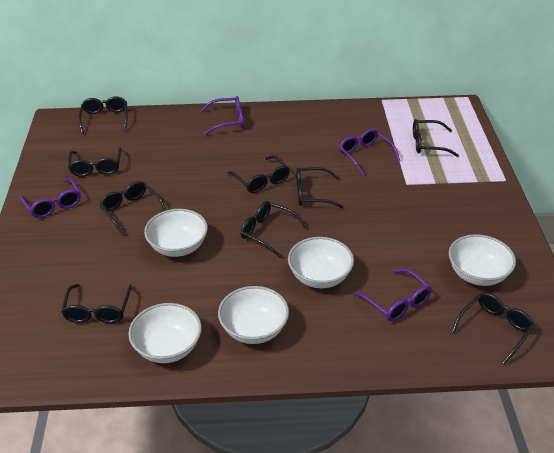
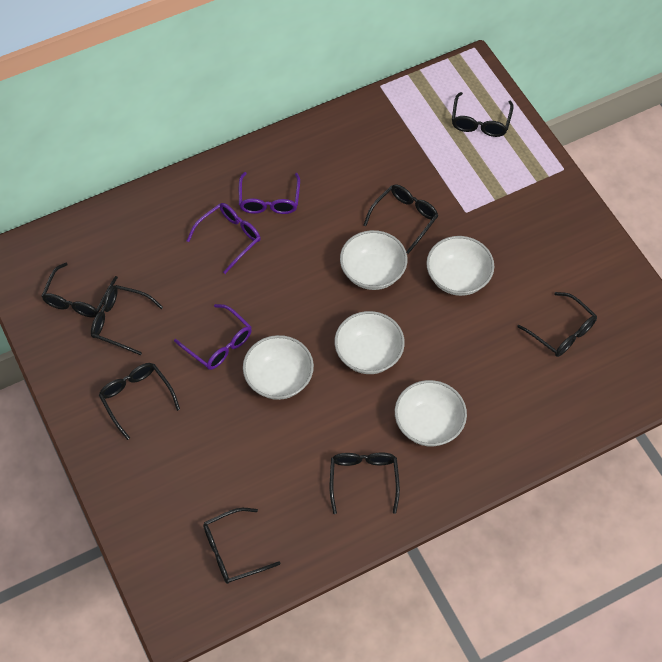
black glasses: 9 -> 8
purple glasses: 4 -> 3

